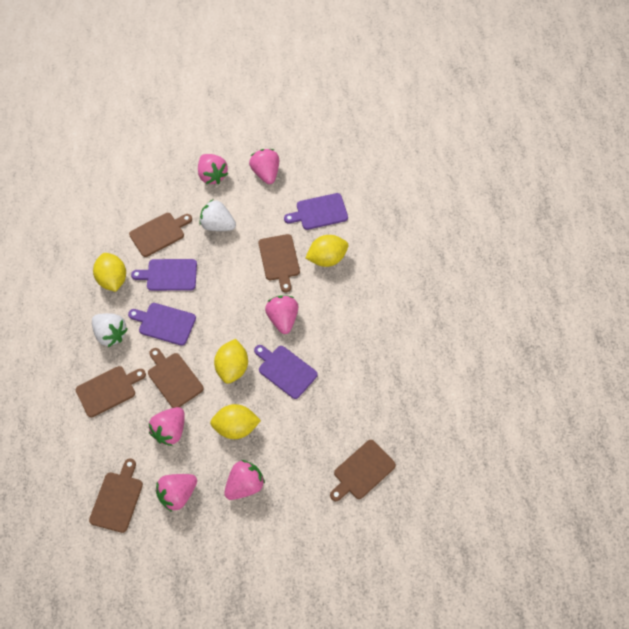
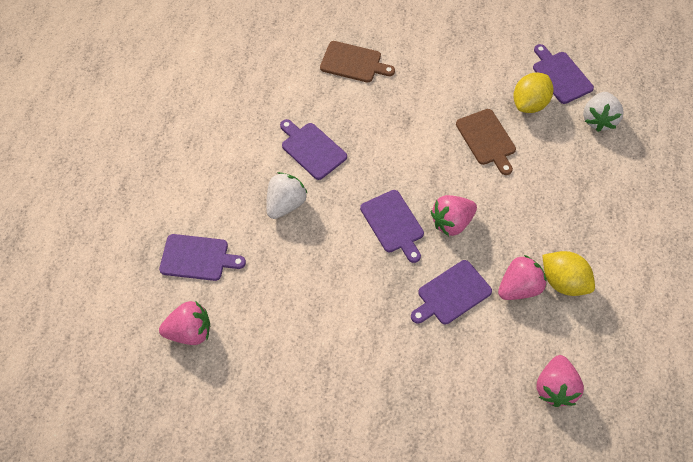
brown cutting board: 6 -> 2
pink strawberry: 6 -> 4
purple cutting board: 4 -> 5
yellow lemon: 4 -> 2

